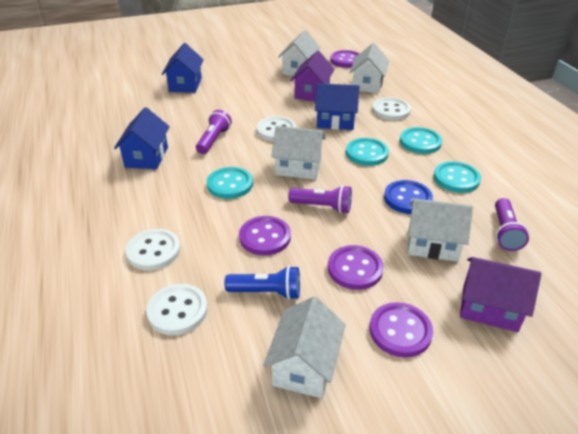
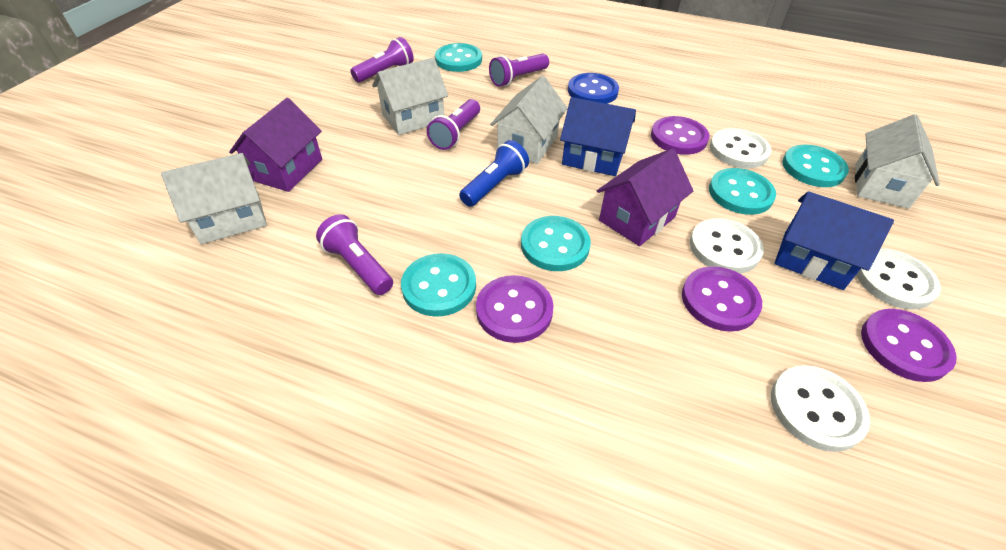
blue house: 3 -> 2
purple flashlight: 3 -> 4
turquoise button: 4 -> 5
white house: 5 -> 4

